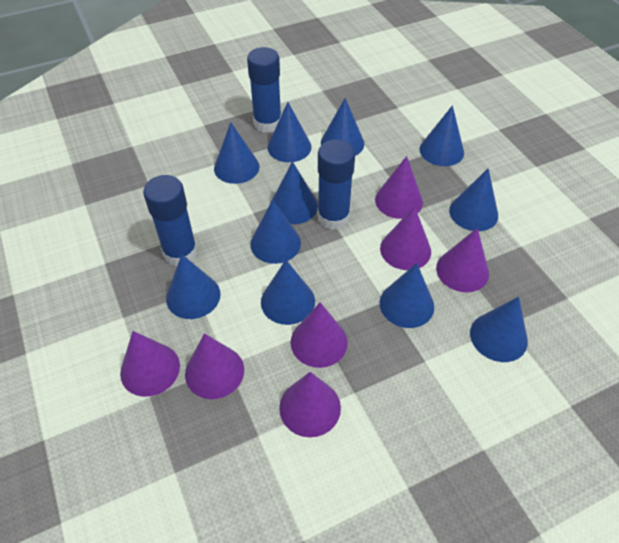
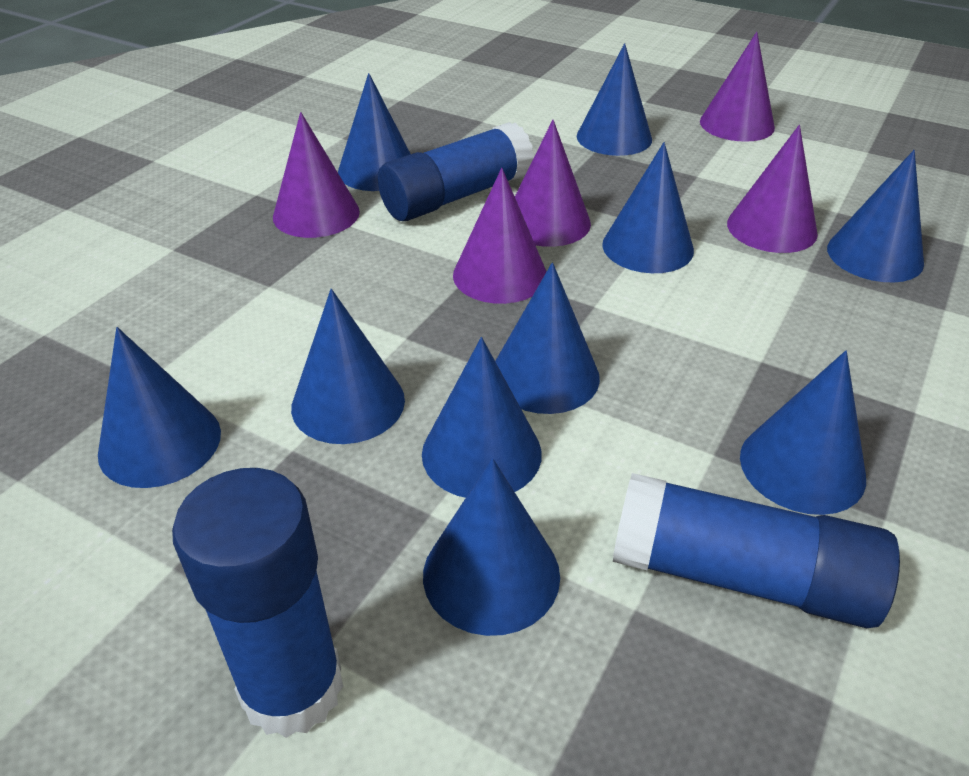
blue cone: 11 -> 10
purple cone: 7 -> 5

